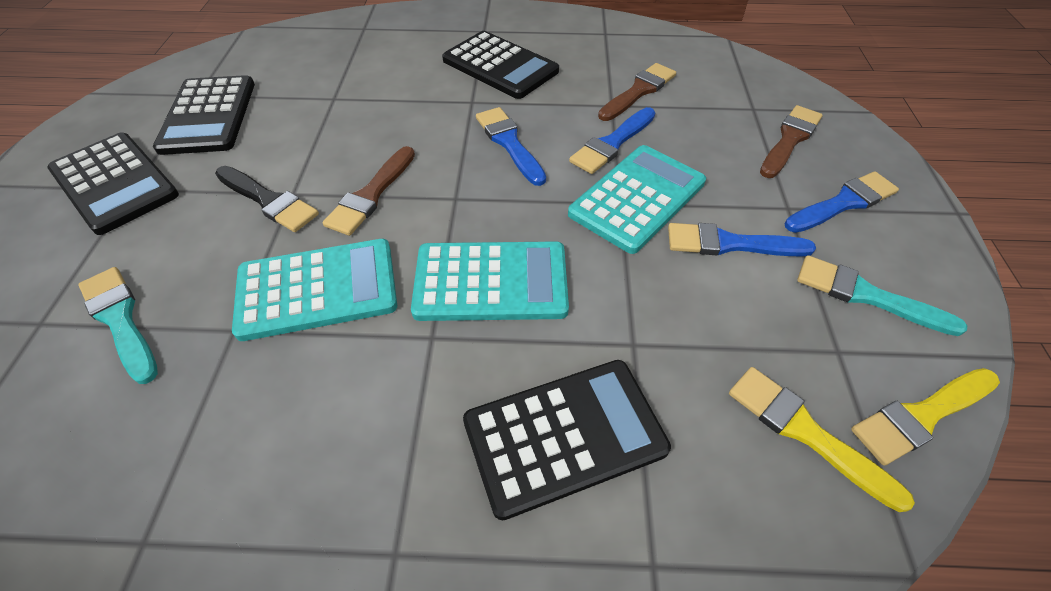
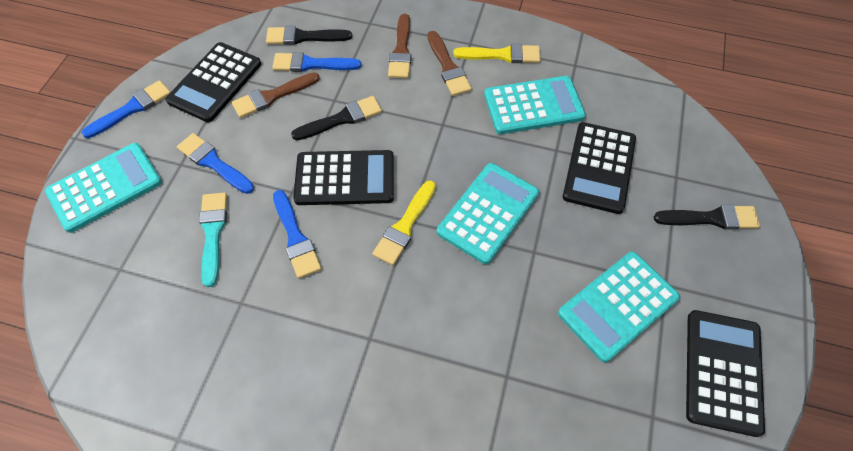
black brush: 1 -> 3
turquoise brush: 2 -> 1
turquoise calculator: 3 -> 4

